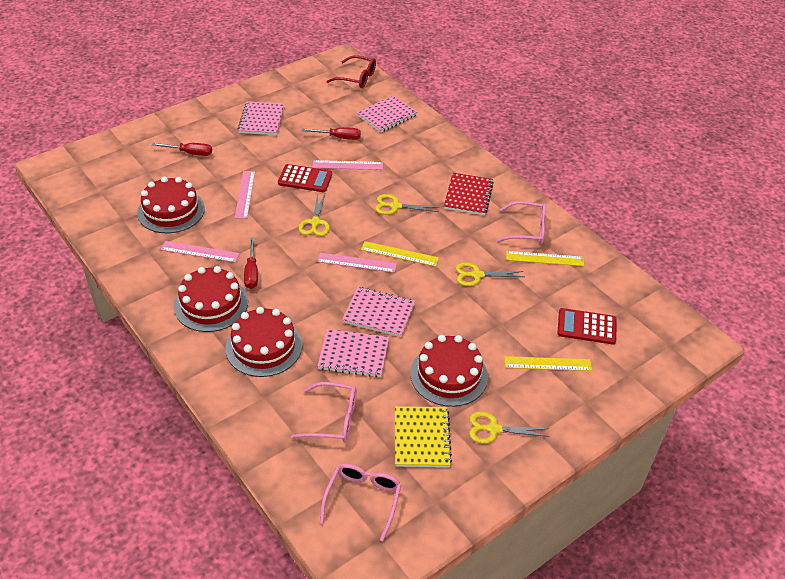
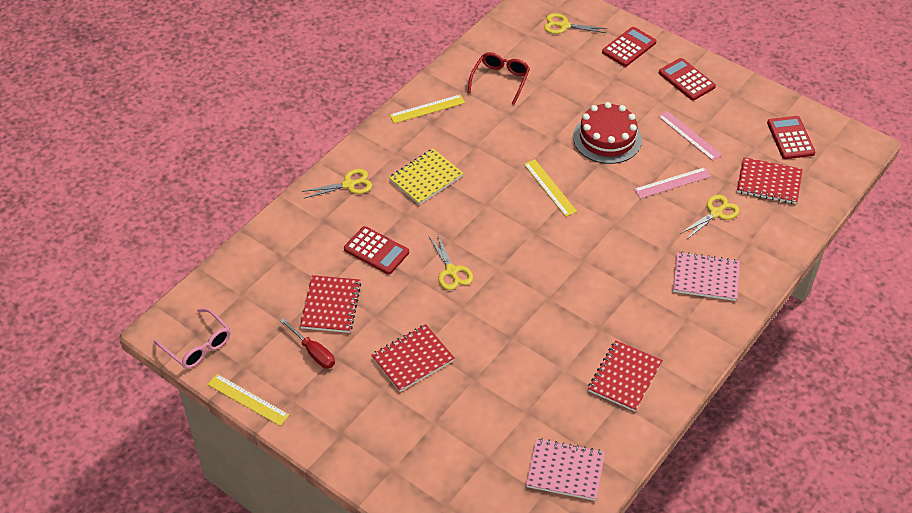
pink glasses: 3 -> 1
pink notebook: 4 -> 2
pink ruler: 4 -> 2
red cake: 4 -> 1
red calculator: 2 -> 4
red notebook: 1 -> 4
red screwdriver: 3 -> 1

